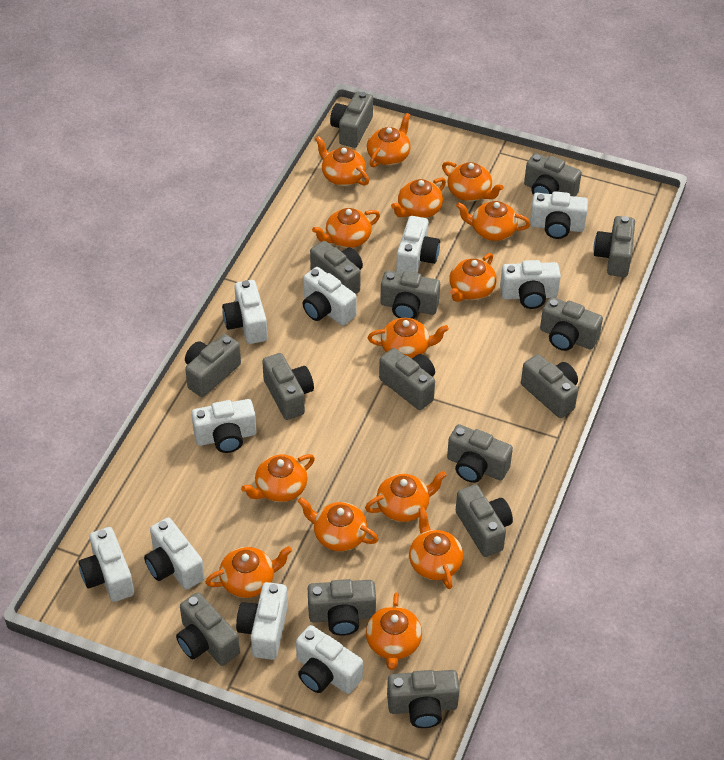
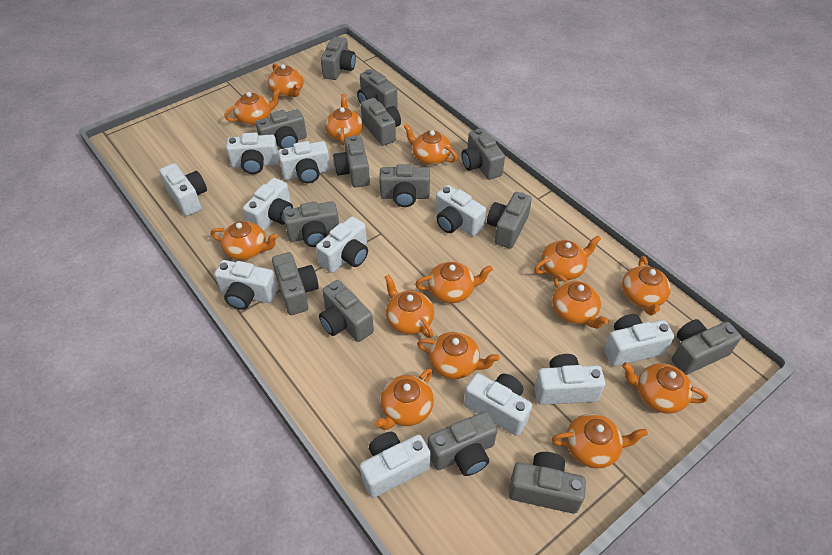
grey camera: 15 -> 14
white camera: 10 -> 11

